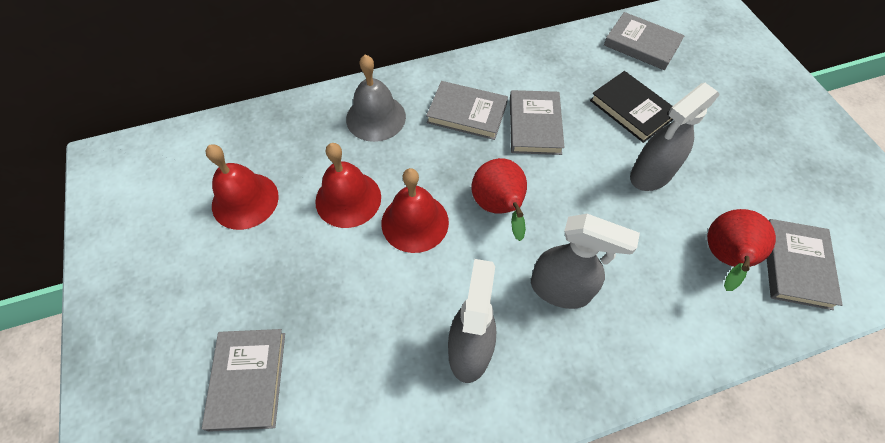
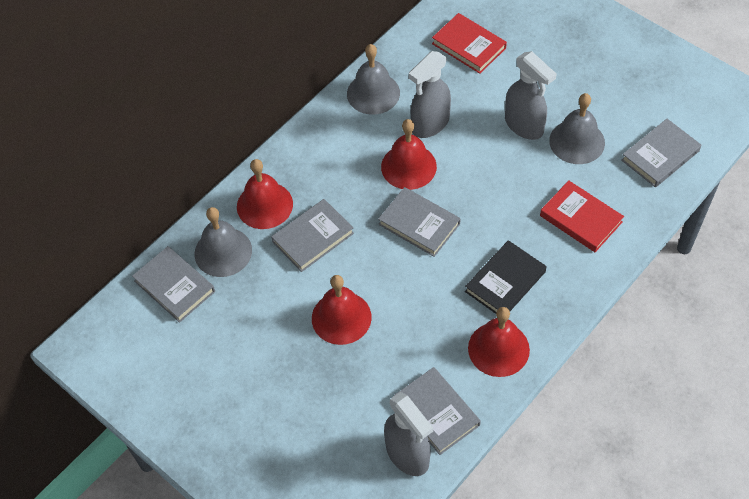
grey bell: 1 -> 3
red bell: 3 -> 4
red book: 0 -> 2
red pear: 2 -> 0

